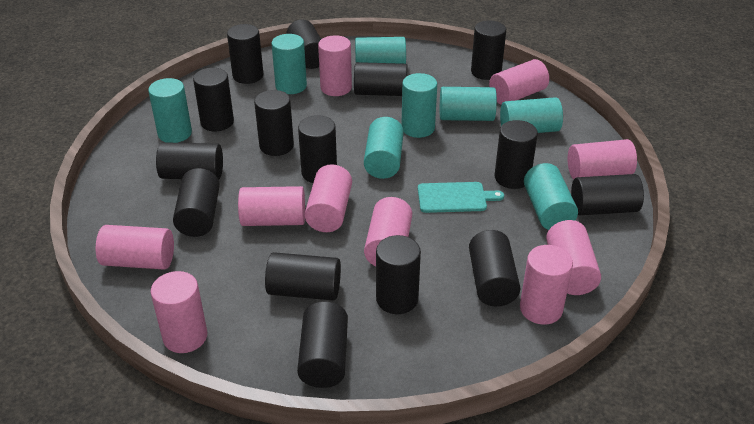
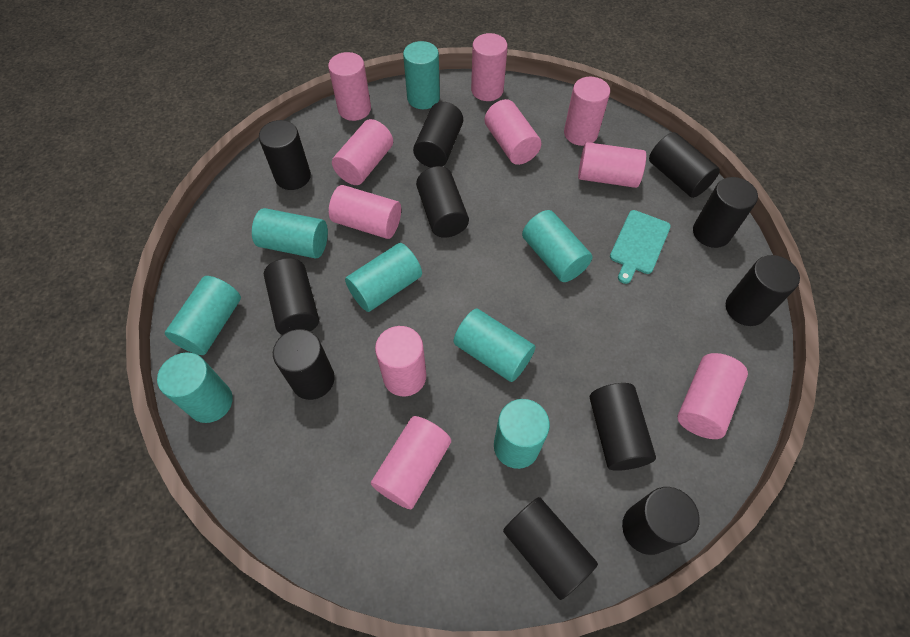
black cylinder: 15 -> 11

